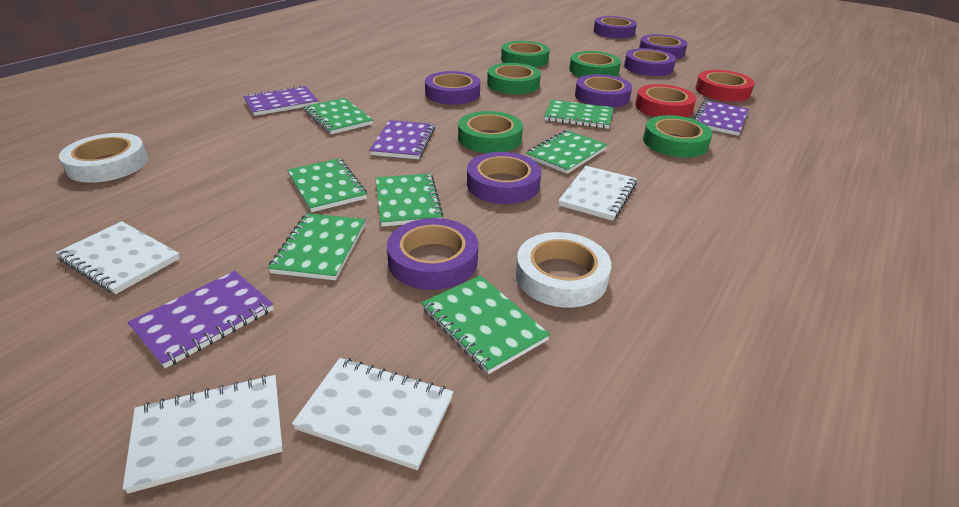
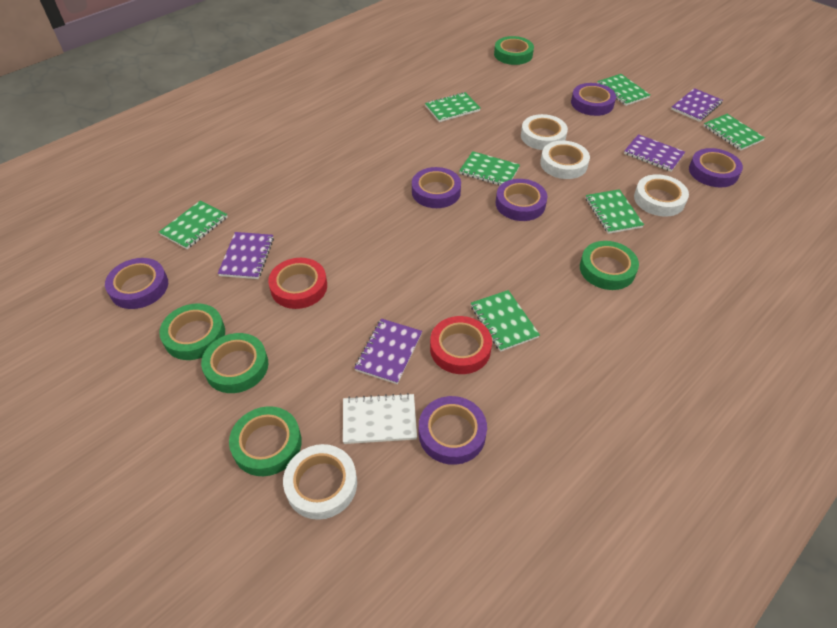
purple tape: 7 -> 6
white notebook: 4 -> 1
white tape: 2 -> 4

